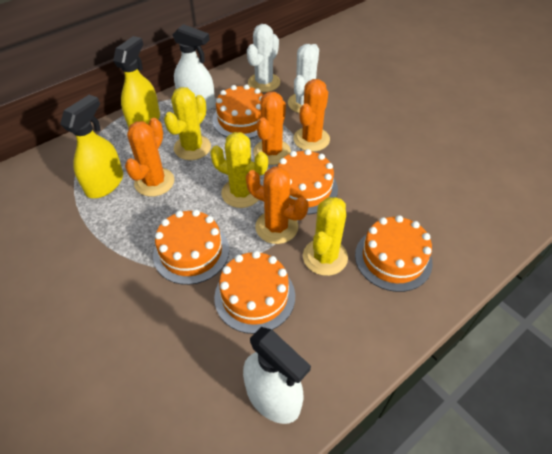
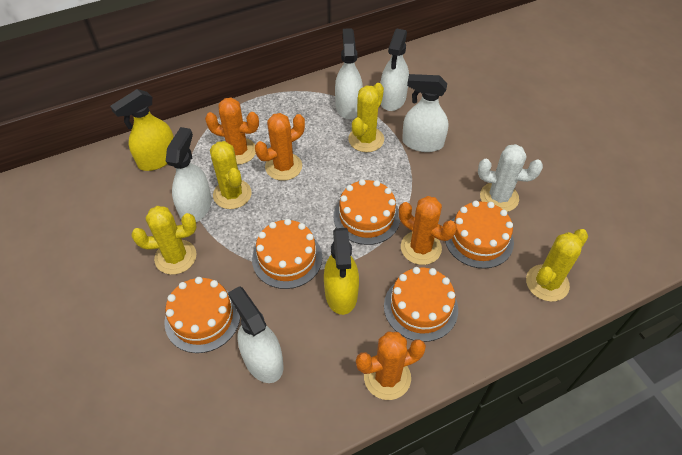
white cactus: 2 -> 1
white spray bottle: 2 -> 5
yellow cactus: 3 -> 4

